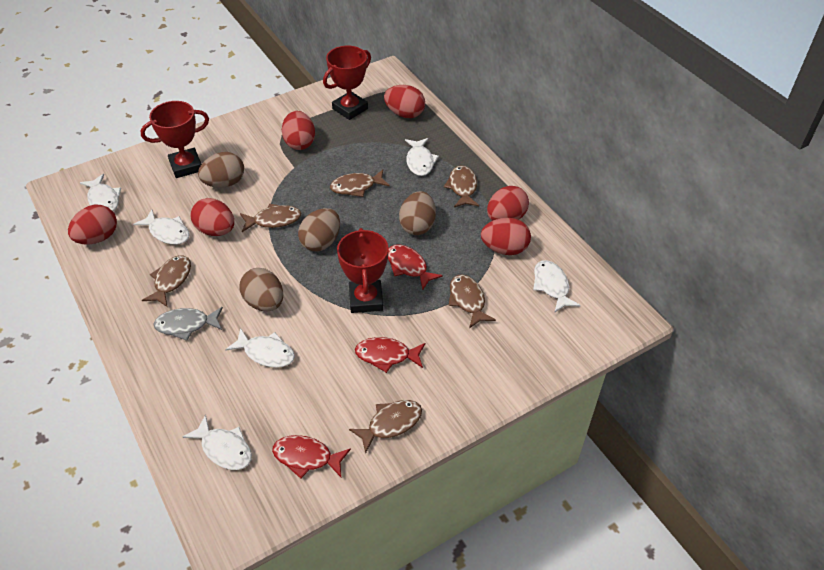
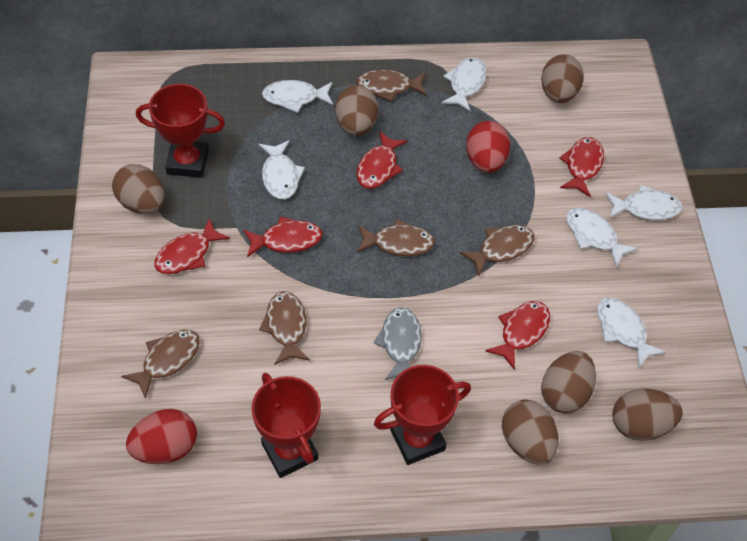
brown egg: 4 -> 6
brown fish: 6 -> 5
red egg: 6 -> 2
red fish: 3 -> 5

